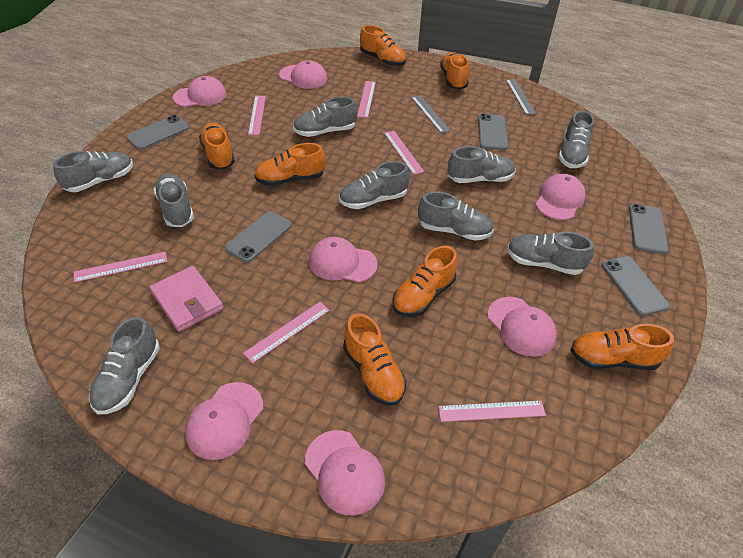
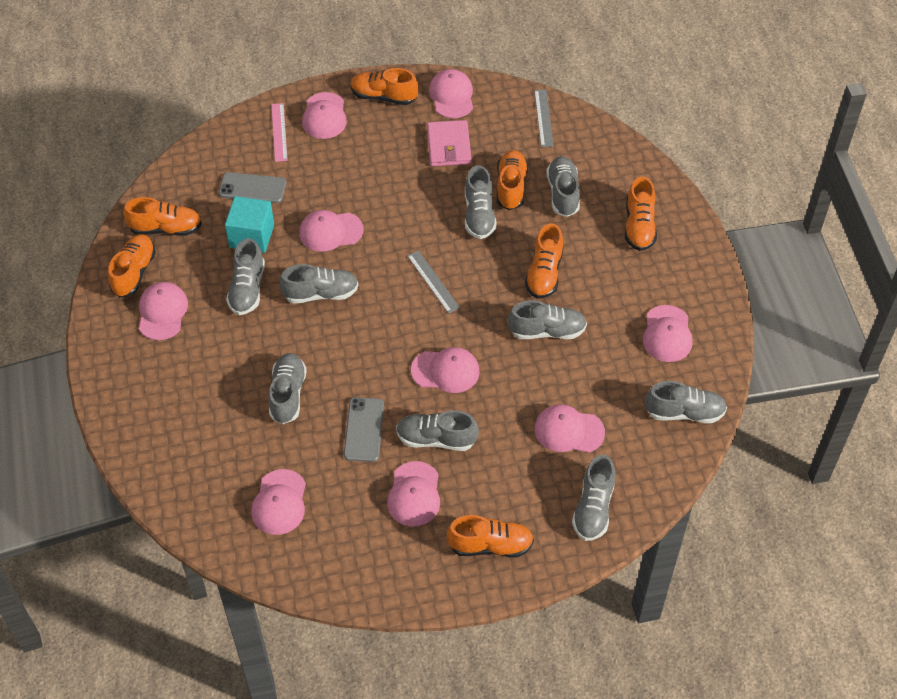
grey phone: 5 -> 2
pink cap: 7 -> 9
pink ruler: 6 -> 1
turquoise cube: 0 -> 1

